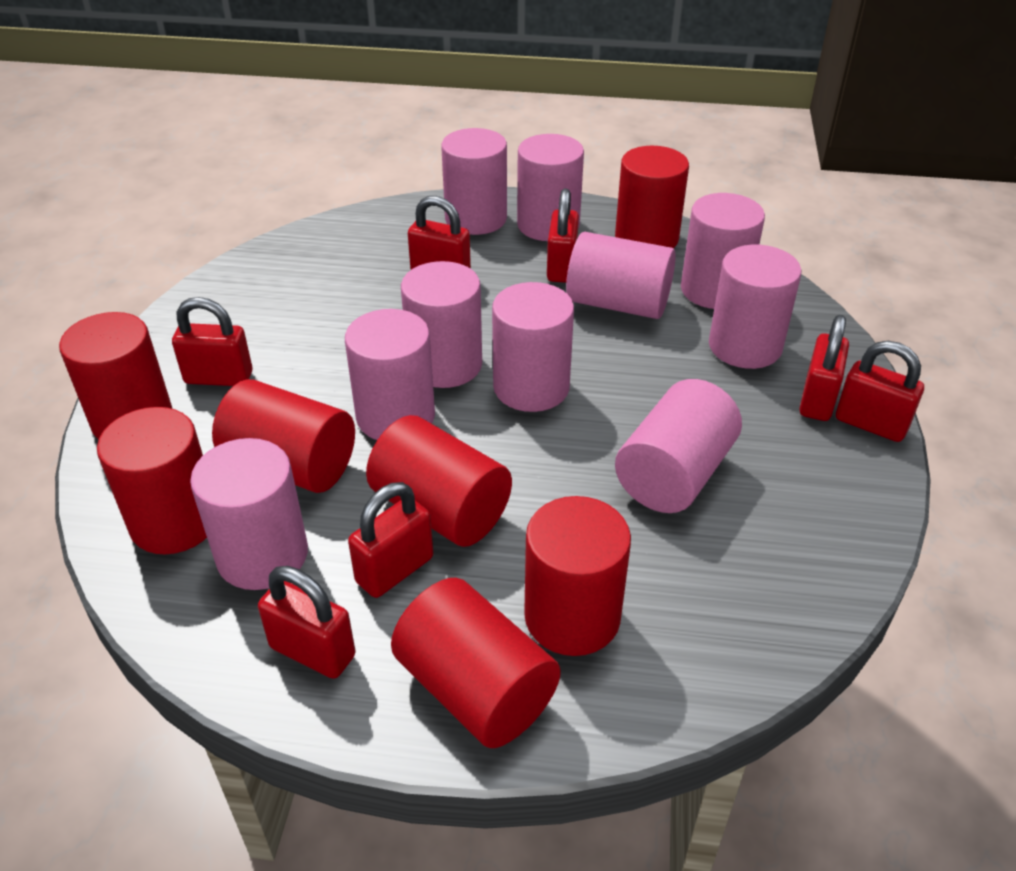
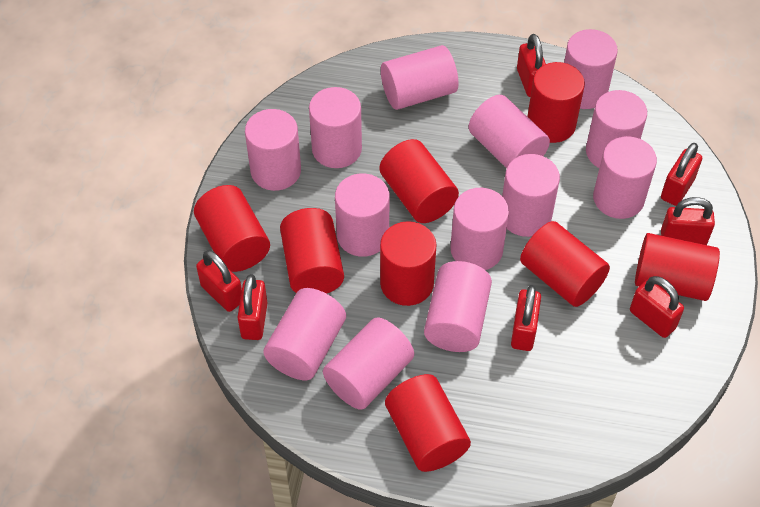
pink cylinder: 10 -> 13
red cylinder: 7 -> 8

